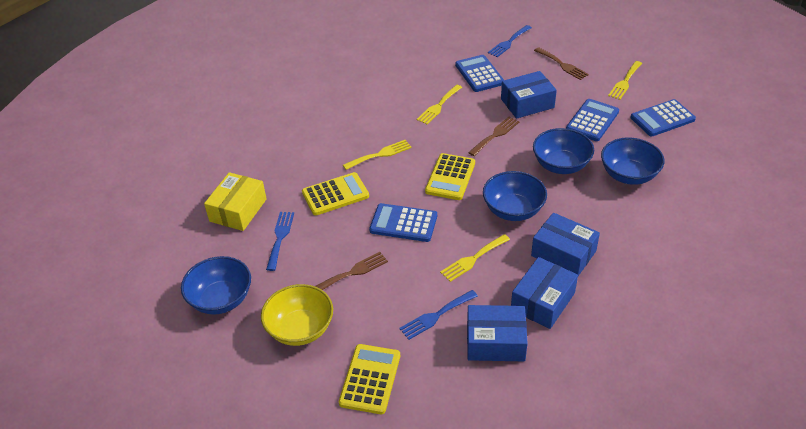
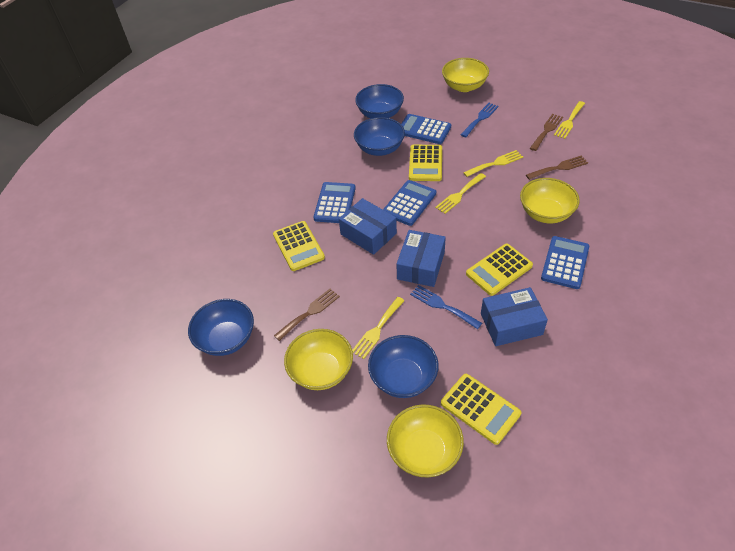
blue box: 4 -> 3
blue fork: 3 -> 2
yellow bowl: 1 -> 4
yellow box: 1 -> 0
yellow calculator: 3 -> 4

